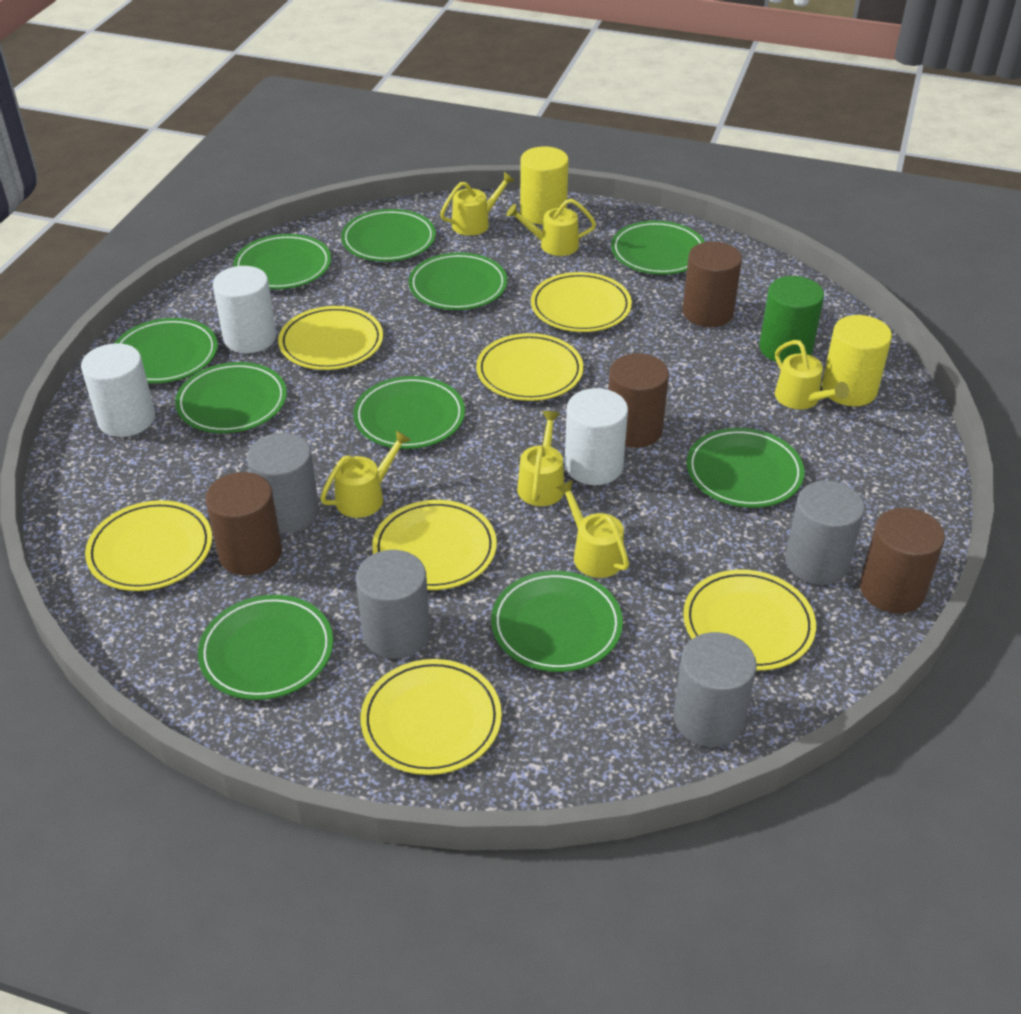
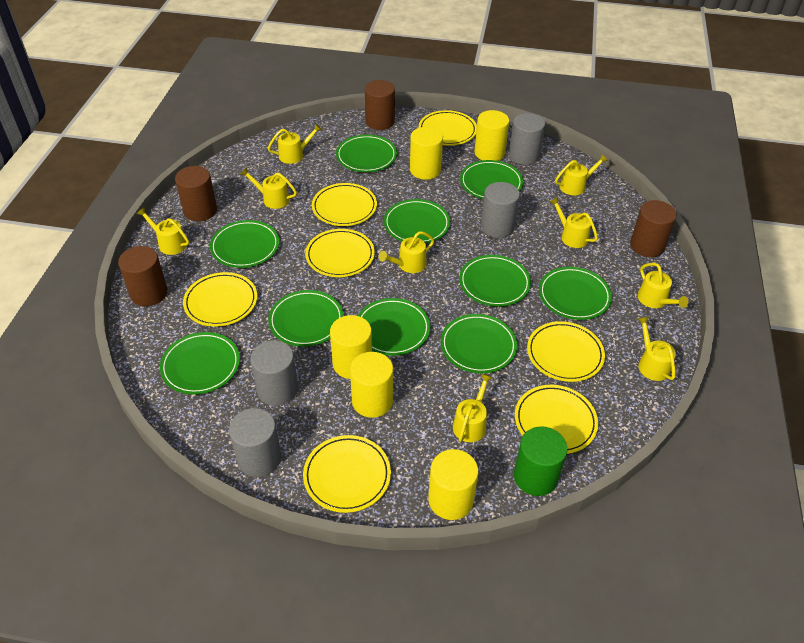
white cylinder: 3 -> 0
yellow cylinder: 2 -> 5
yellow watering can: 6 -> 9

